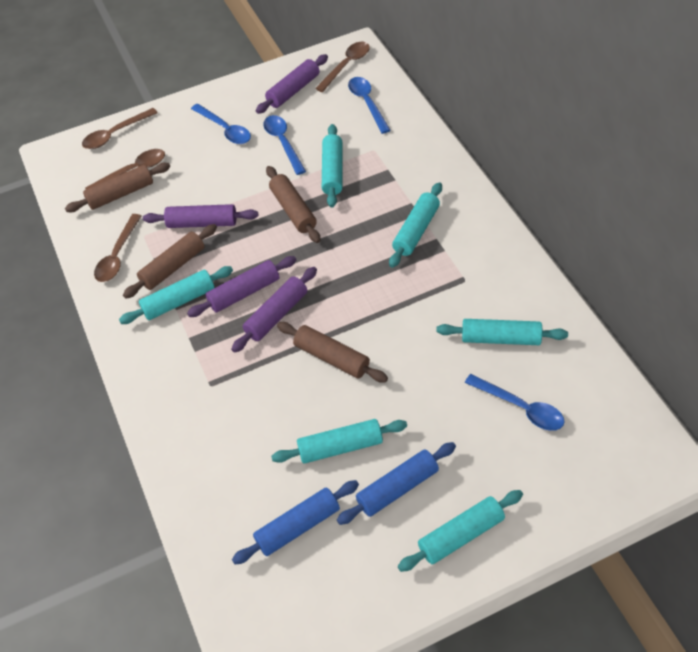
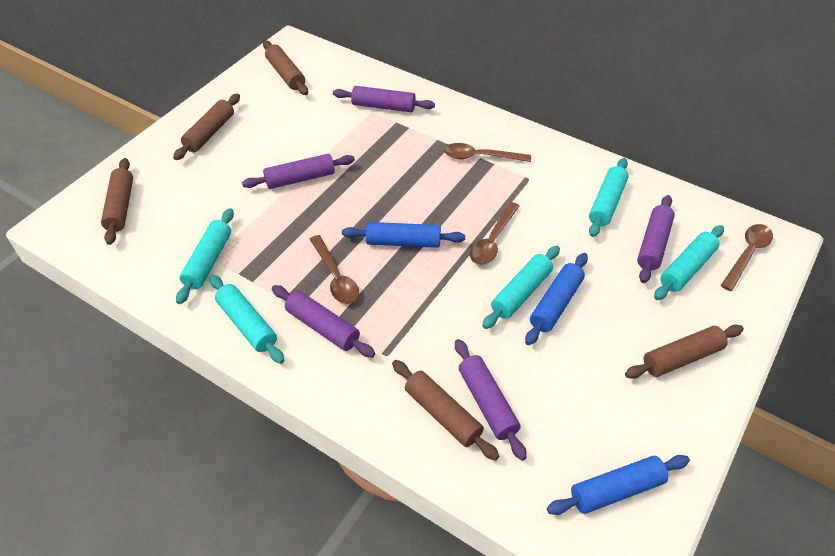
blue rolling pin: 2 -> 3
blue spoon: 4 -> 0
brown rolling pin: 4 -> 5
purple rolling pin: 4 -> 5
turquoise rolling pin: 6 -> 5

